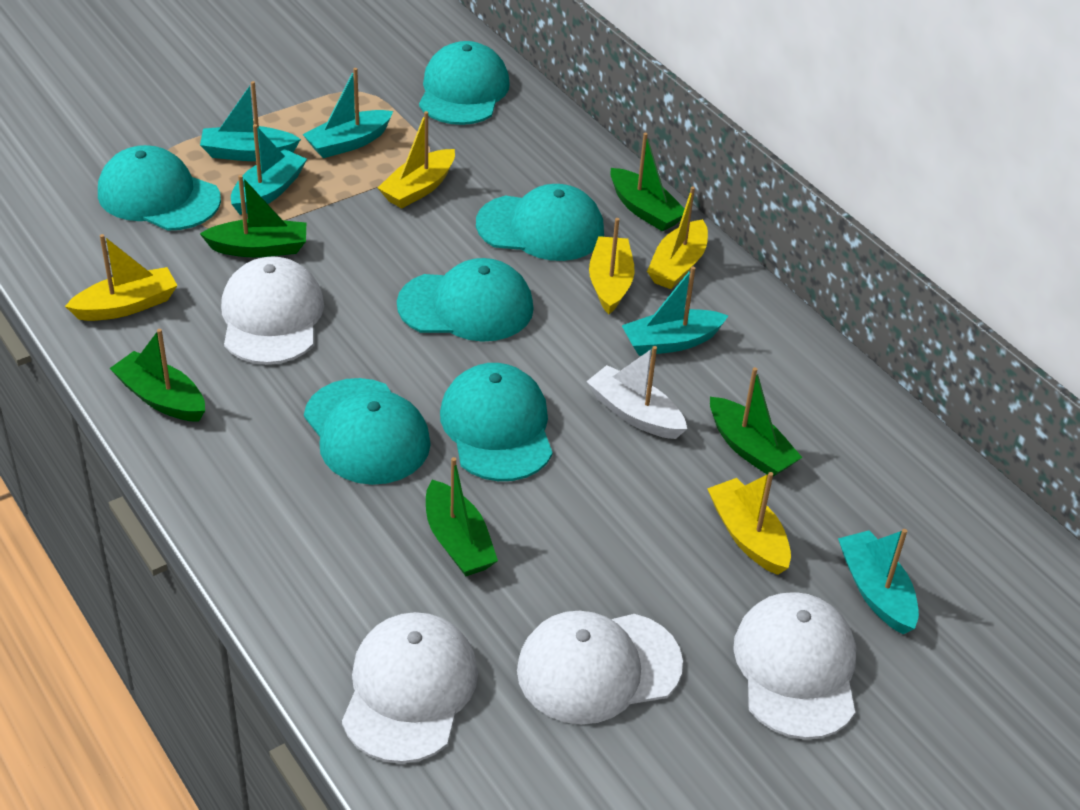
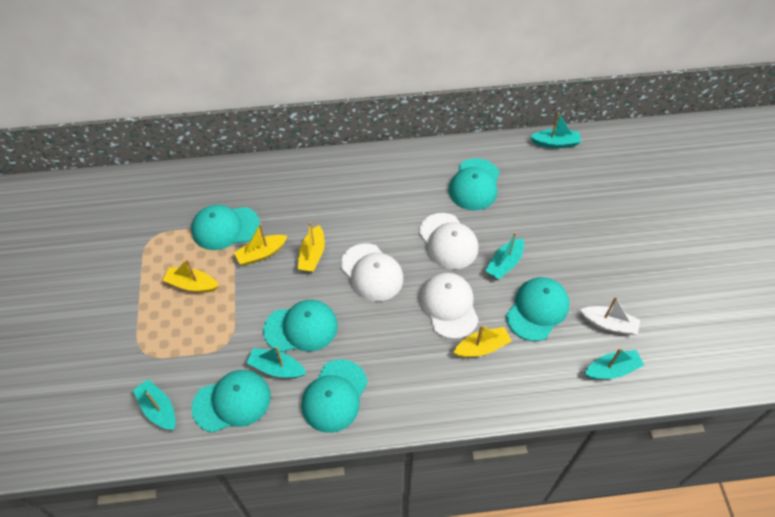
green boat: 5 -> 0
white cap: 4 -> 3
yellow boat: 5 -> 4

